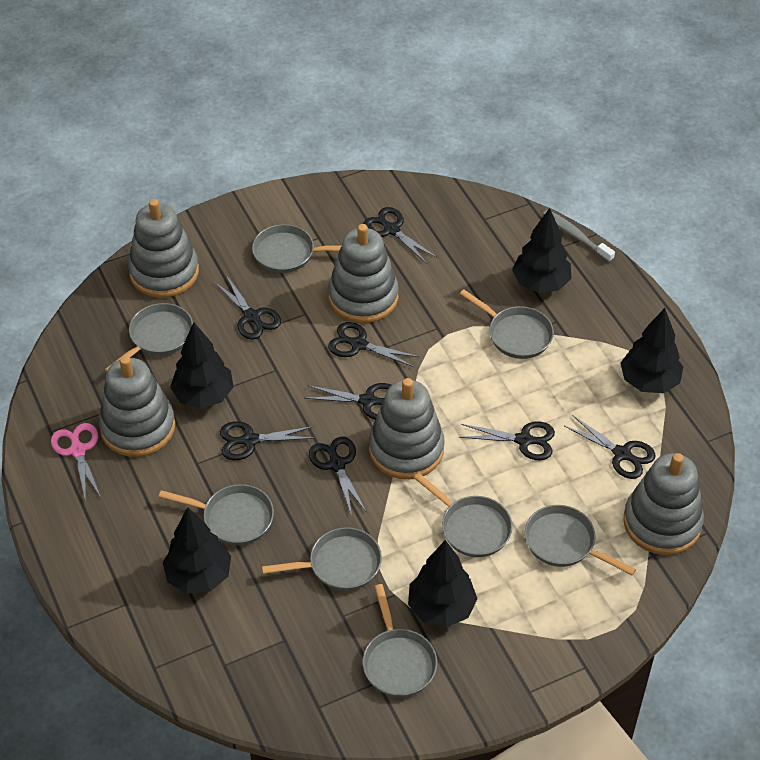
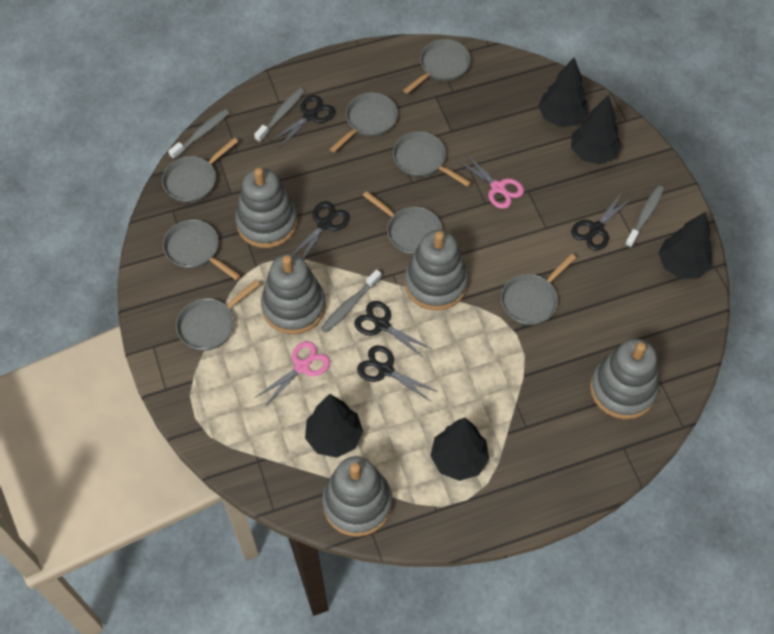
black scissors: 8 -> 5
grey toothbrush: 1 -> 4
pink scissors: 1 -> 2

